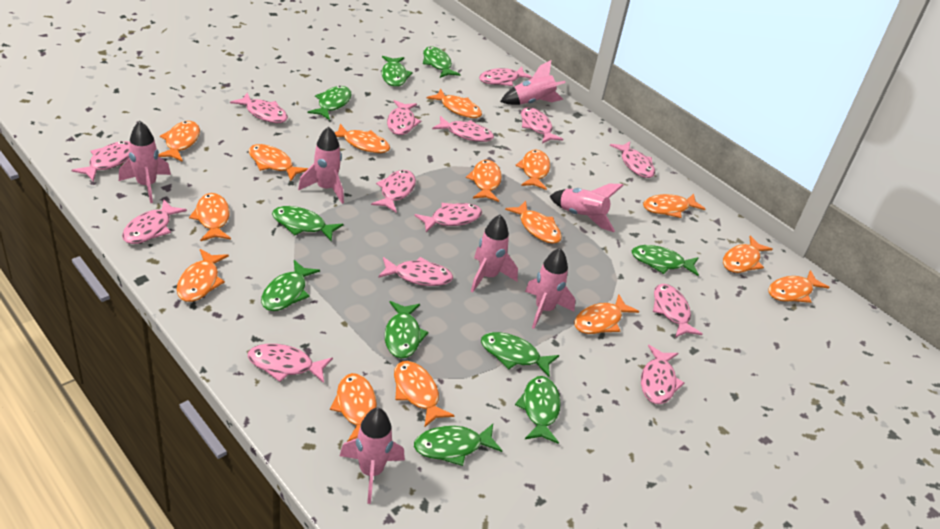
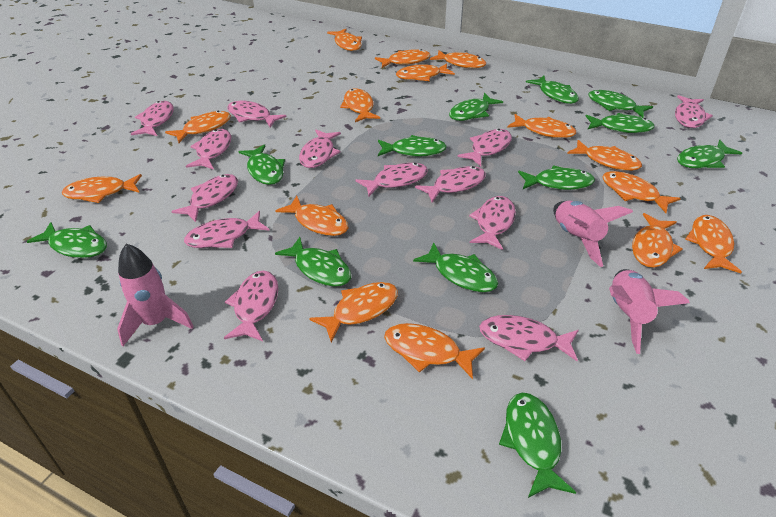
green fish: 10 -> 12
pink fish: 14 -> 13
pink rocket: 7 -> 3

